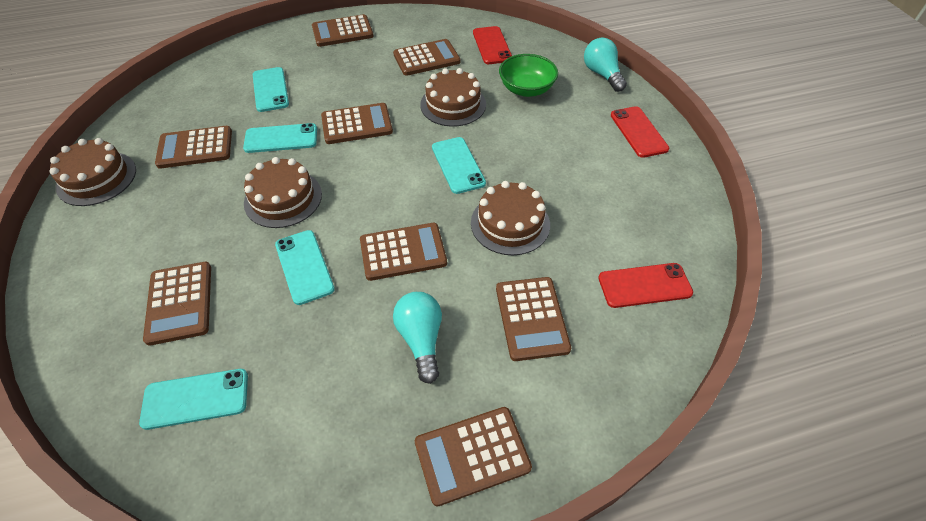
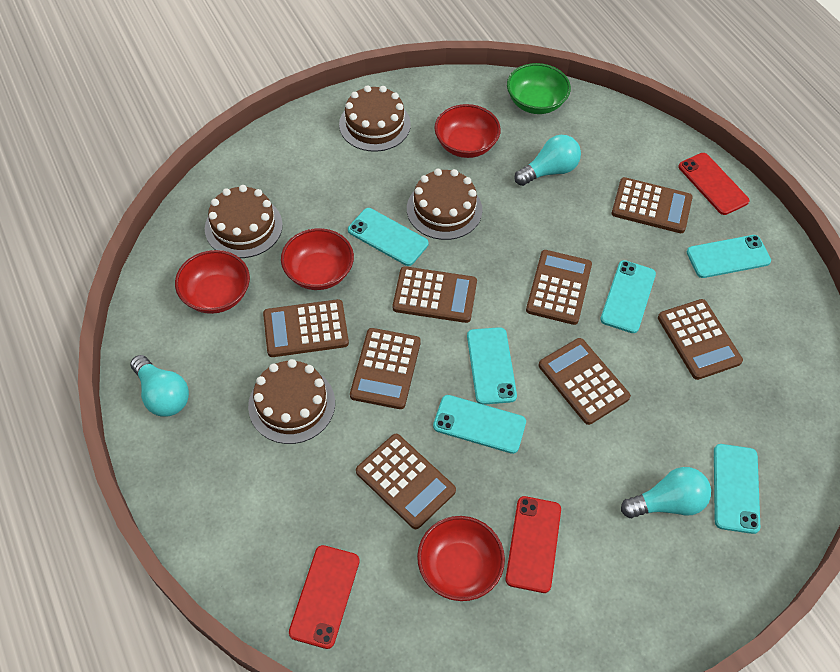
red bowl: 0 -> 4
turquoise light bulb: 2 -> 3
turquoise phone: 5 -> 6

